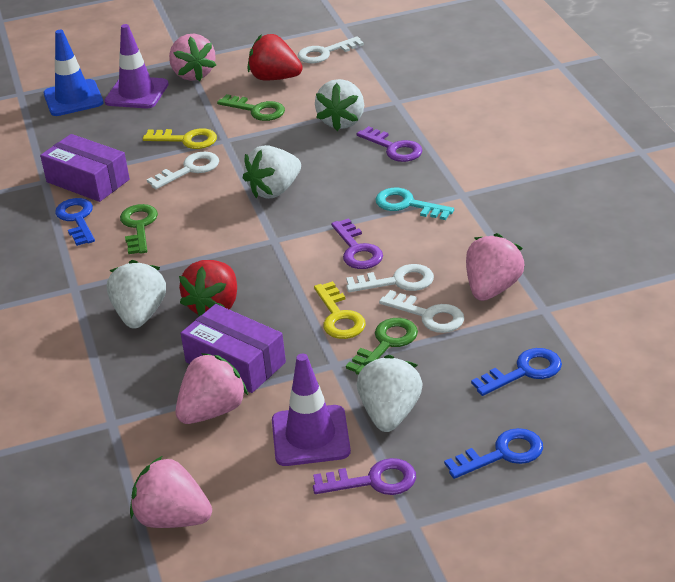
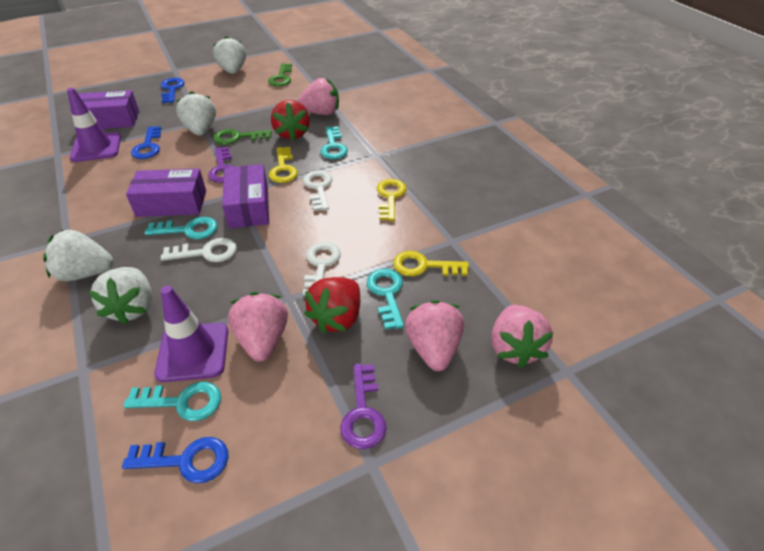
blue traffic cone: 1 -> 0
green key: 3 -> 2
purple box: 2 -> 3
purple key: 3 -> 2
turquoise key: 1 -> 4
white key: 4 -> 3
yellow key: 2 -> 3

